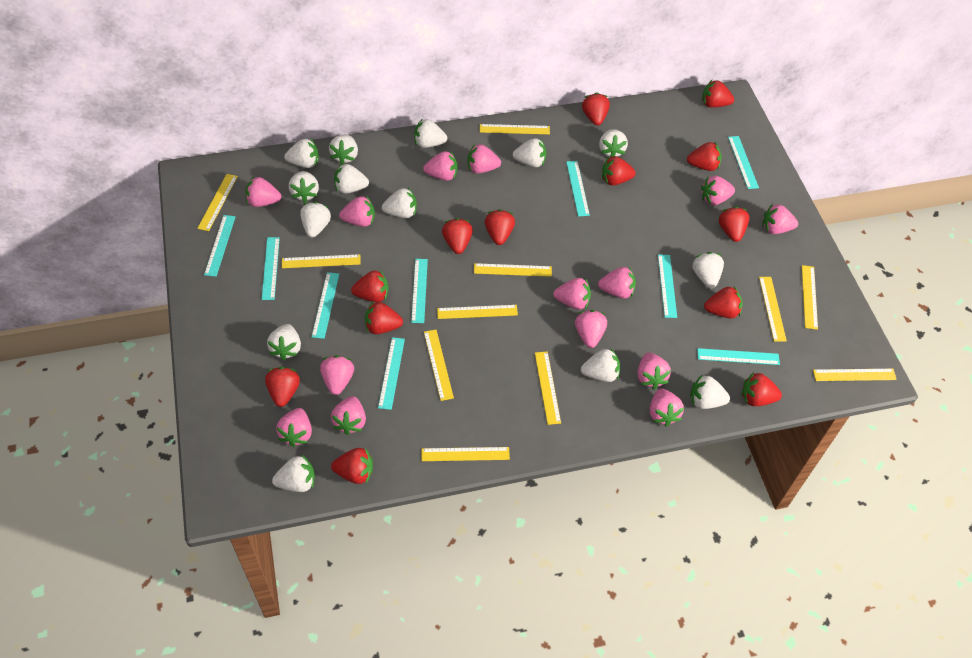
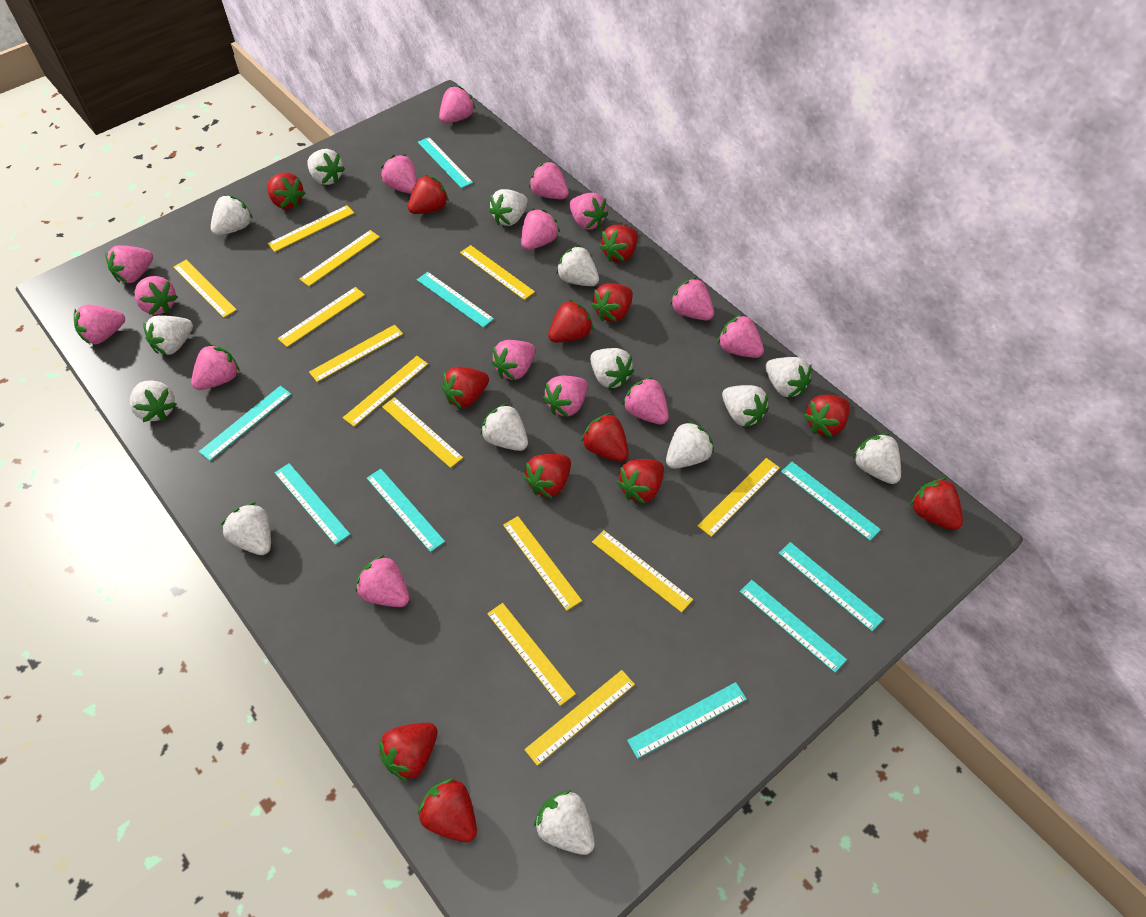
pink strawberry: 14 -> 15
yellow ruler: 11 -> 13

